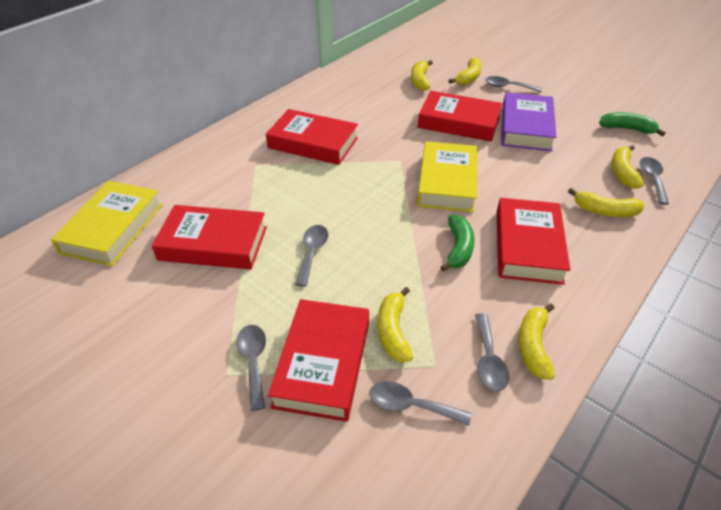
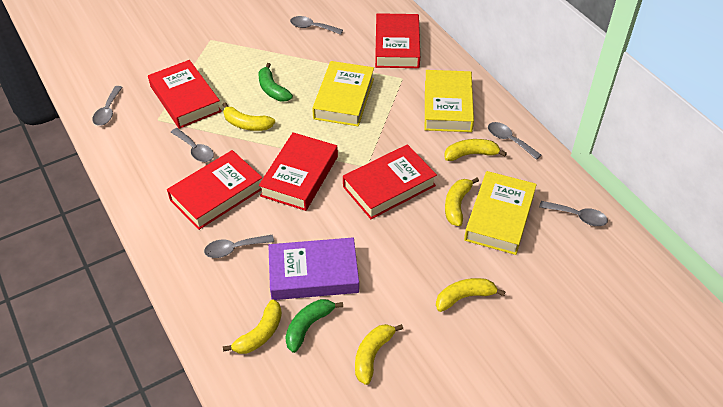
yellow book: 2 -> 3

